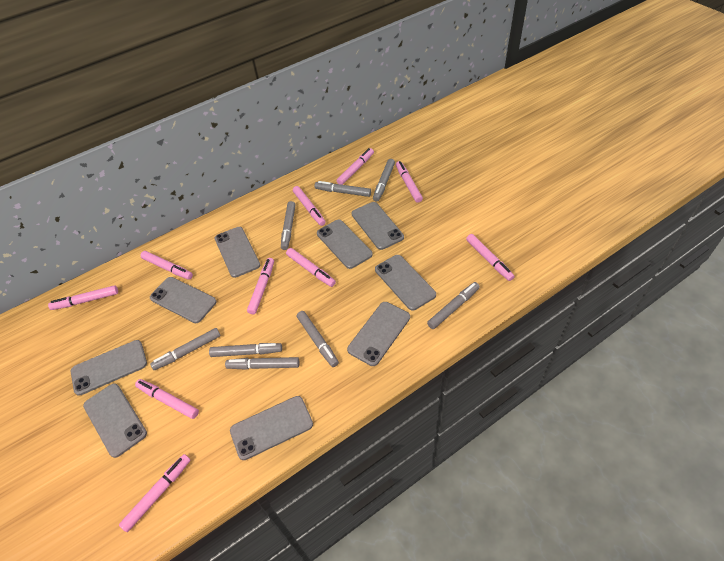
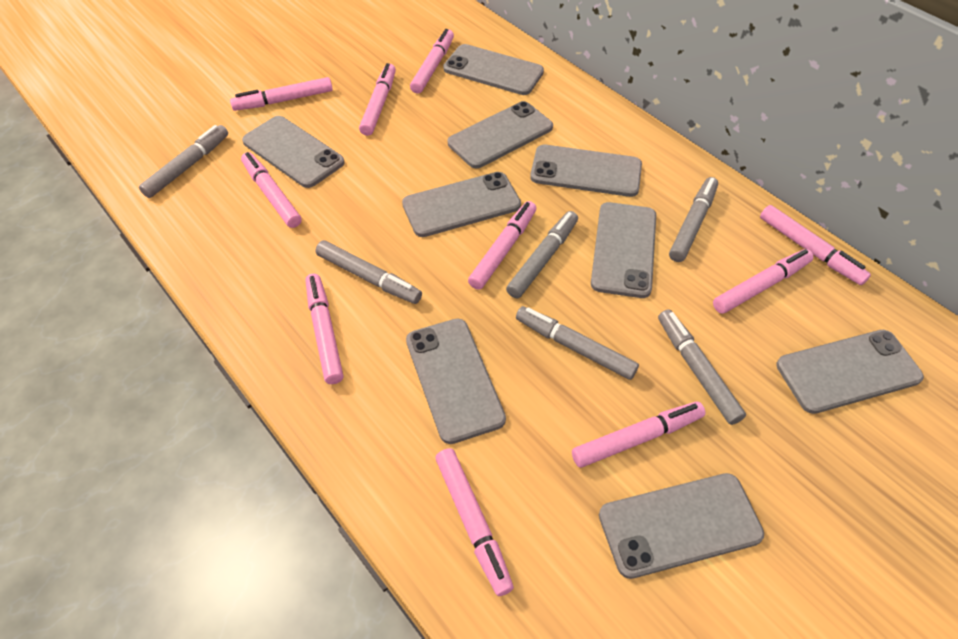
grey marker: 8 -> 6

